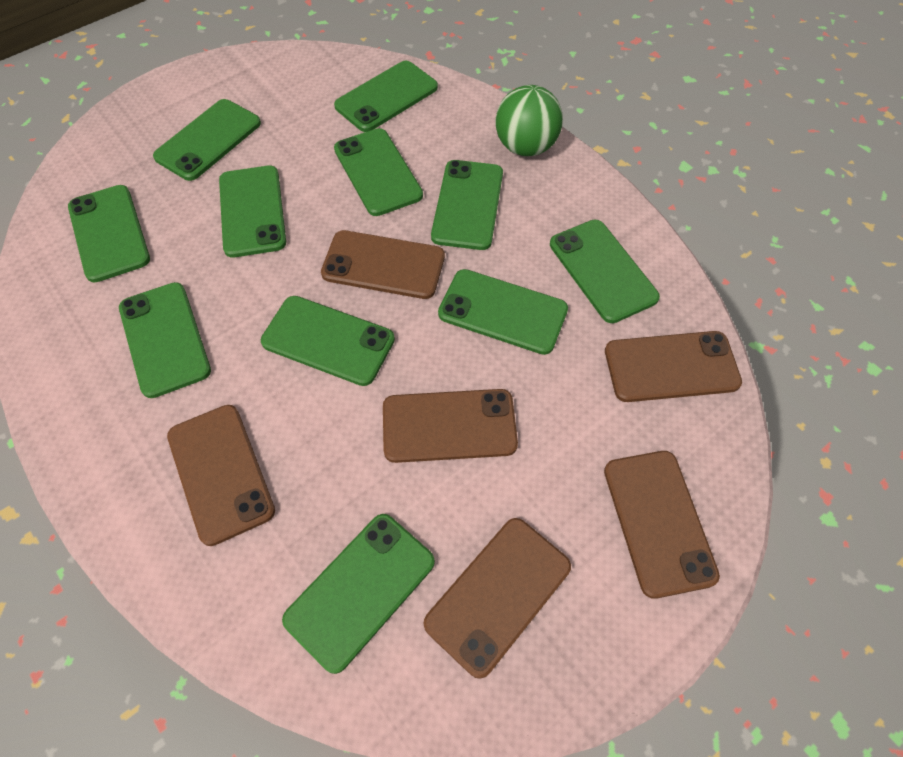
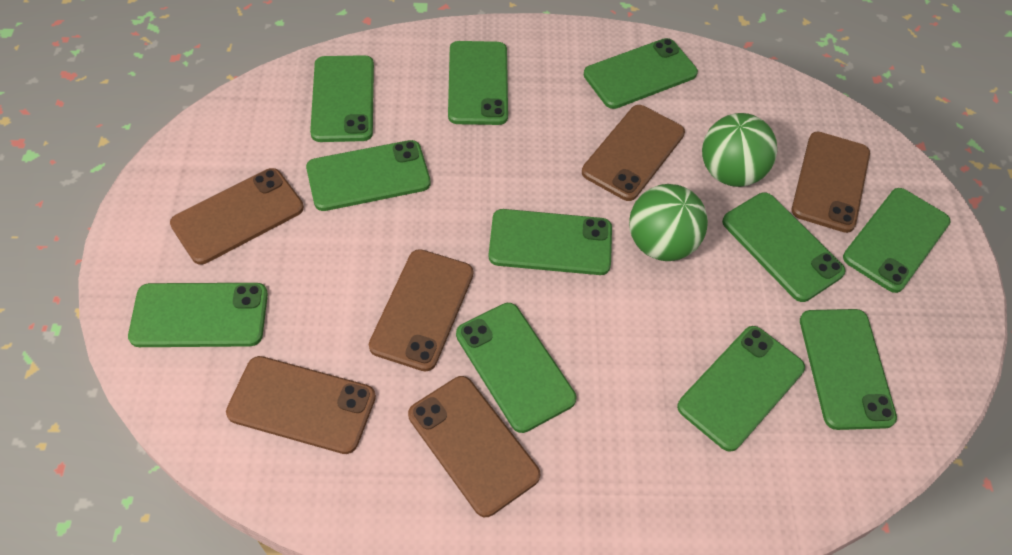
green ball: 1 -> 2

